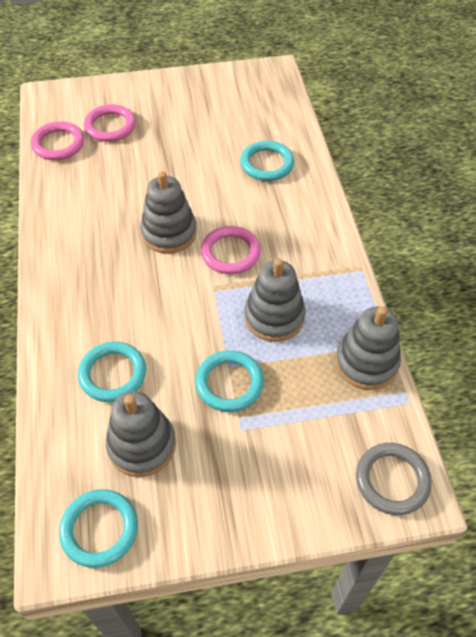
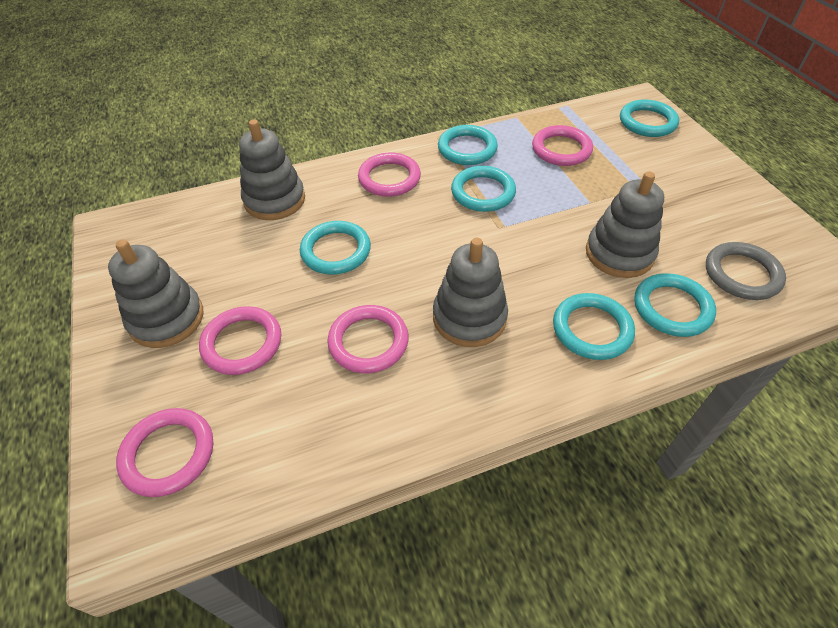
pink ring: 3 -> 5
turquoise ring: 4 -> 6

